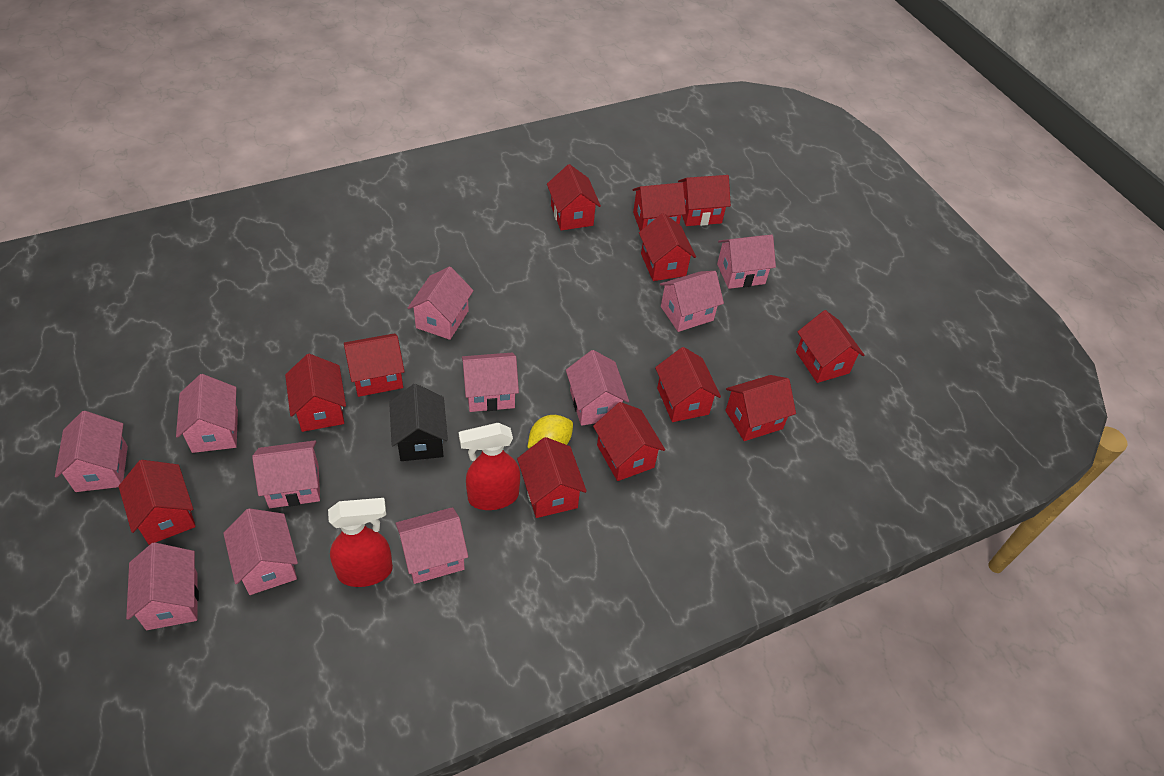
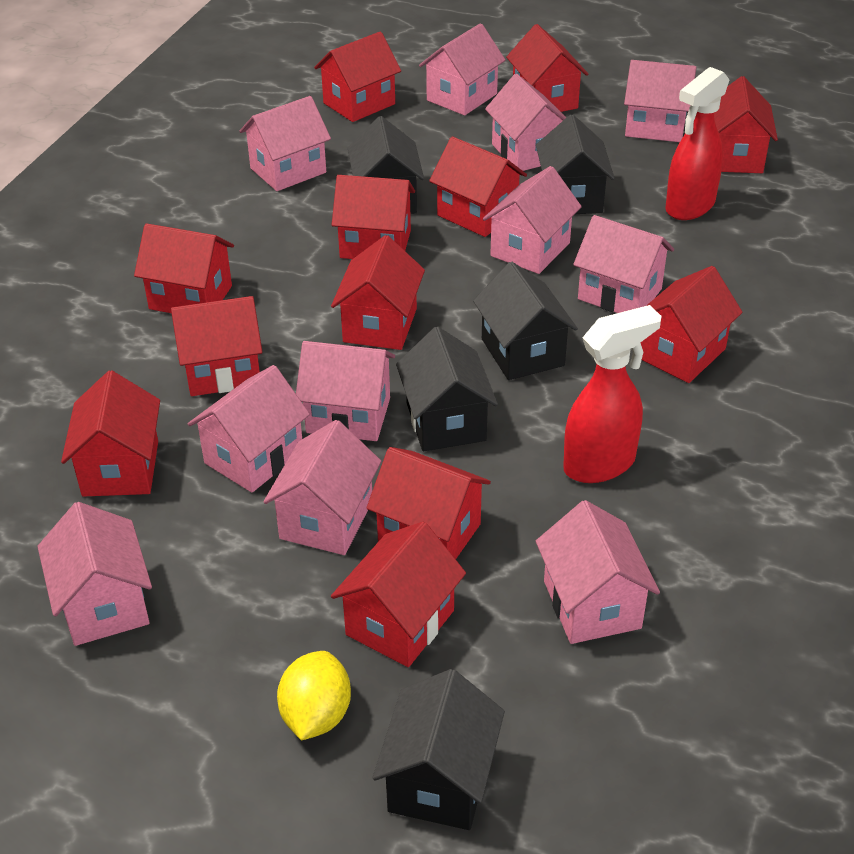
black house: 1 -> 5

